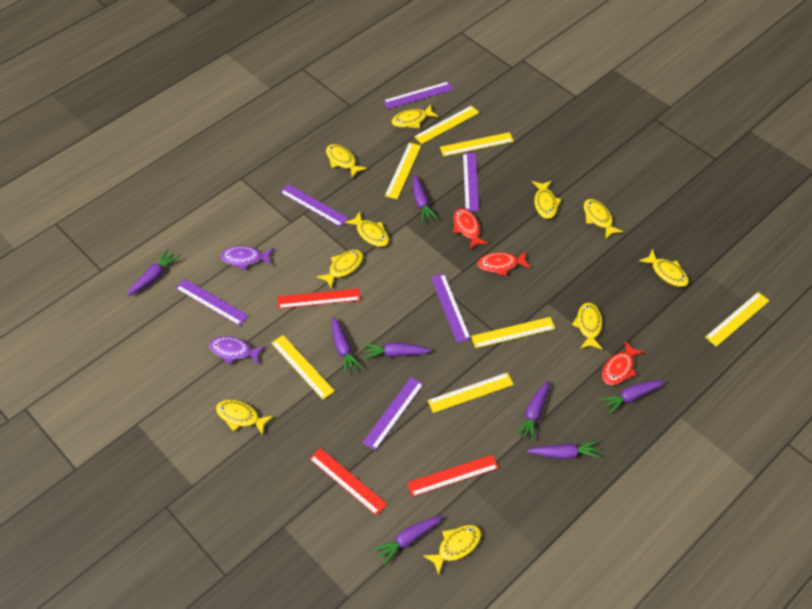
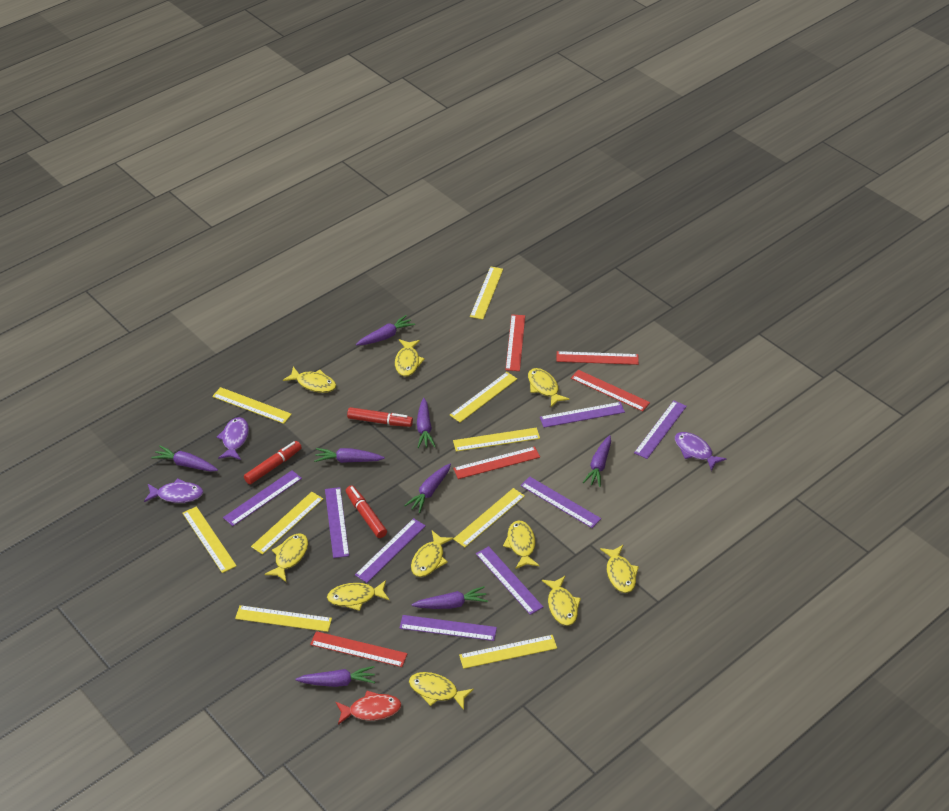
purple fish: 2 -> 3
purple ruler: 6 -> 8
red fish: 3 -> 1
red marker: 0 -> 3
red ruler: 3 -> 5
yellow ruler: 7 -> 9

